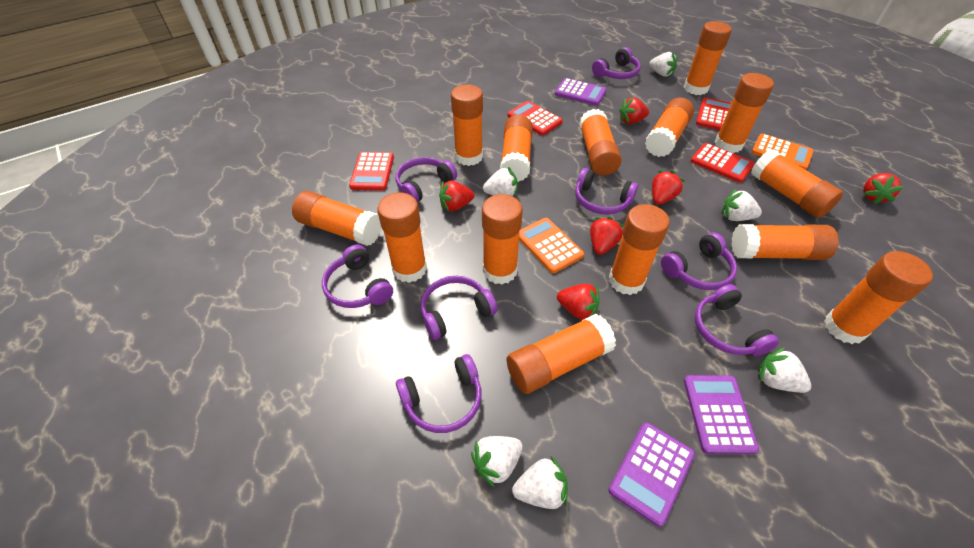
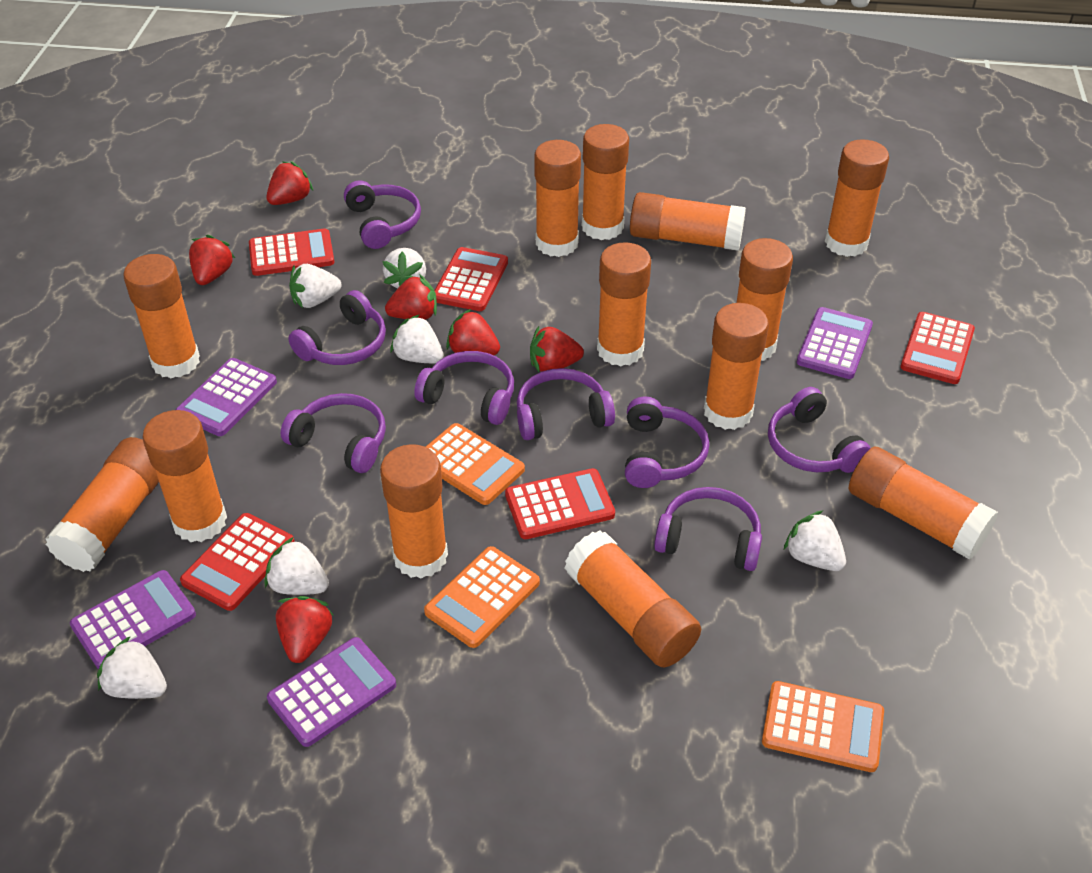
orange calculator: 2 -> 3
orange glue stick: 14 -> 13
purple calculator: 3 -> 4
red calculator: 4 -> 5

